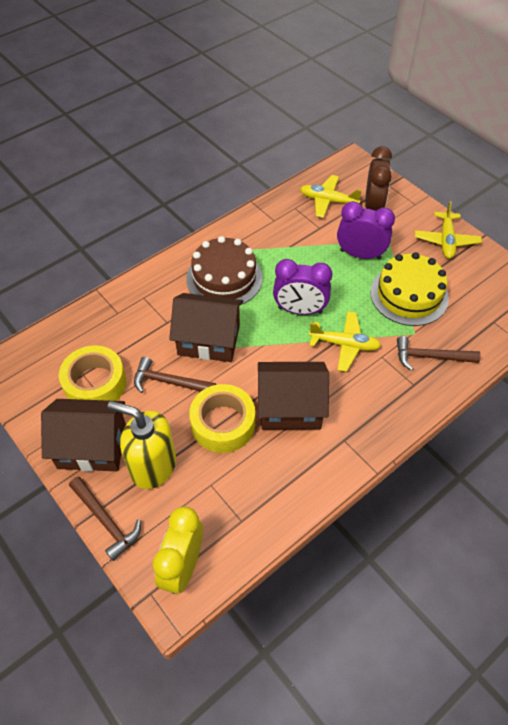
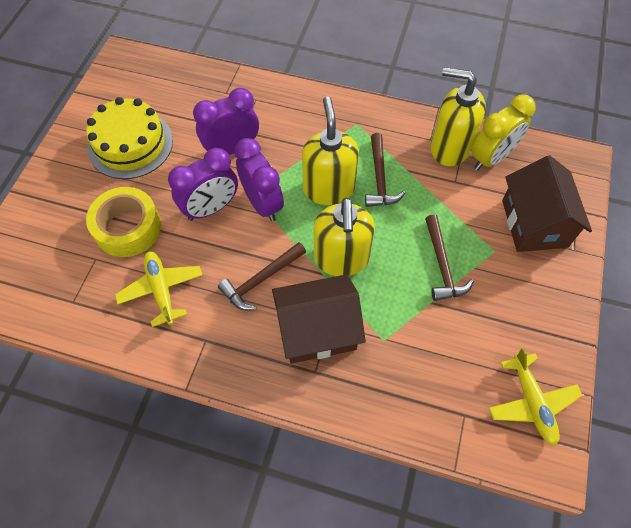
brown cake: 1 -> 0
brown clock: 1 -> 0
brown house: 3 -> 2
purple clock: 2 -> 3
yellow plane: 3 -> 2
yellow soap dispenser: 1 -> 3
yellow tape: 2 -> 1

